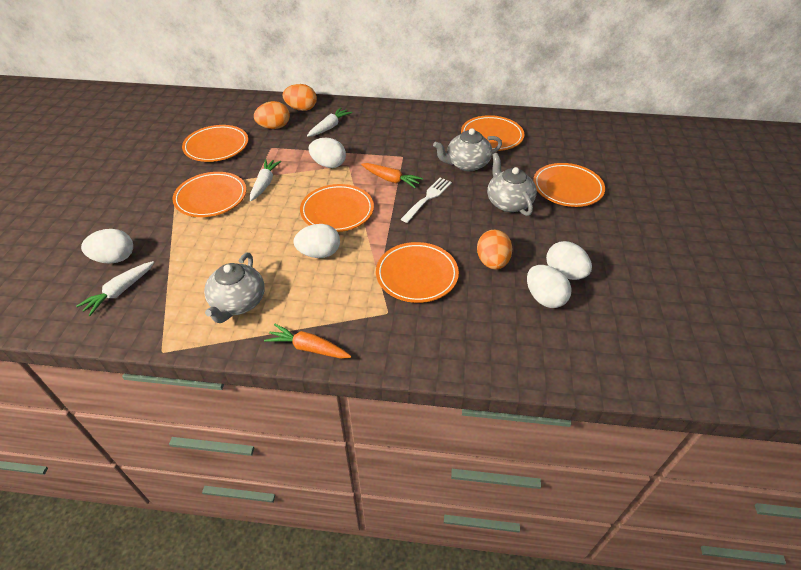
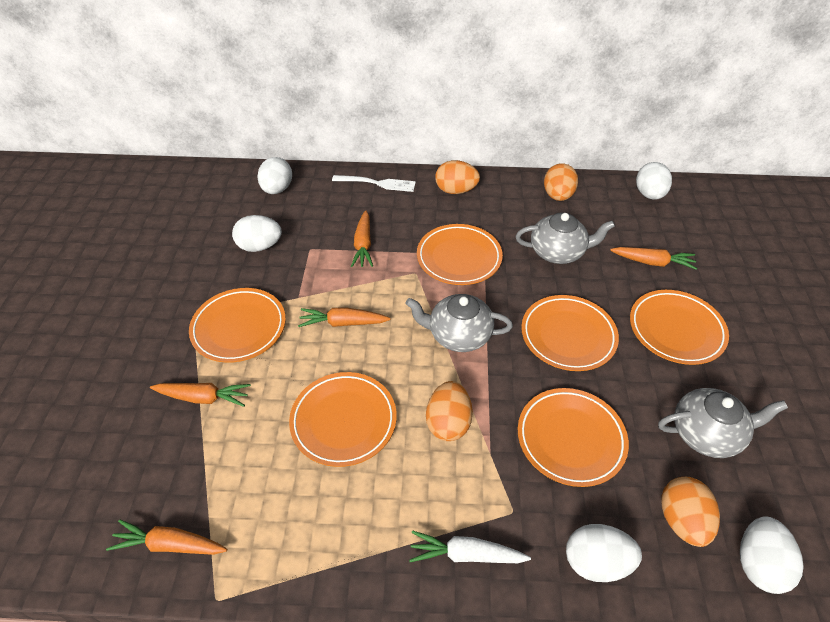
orange carrot: 2 -> 5
orange egg: 3 -> 4
white carrot: 3 -> 1

